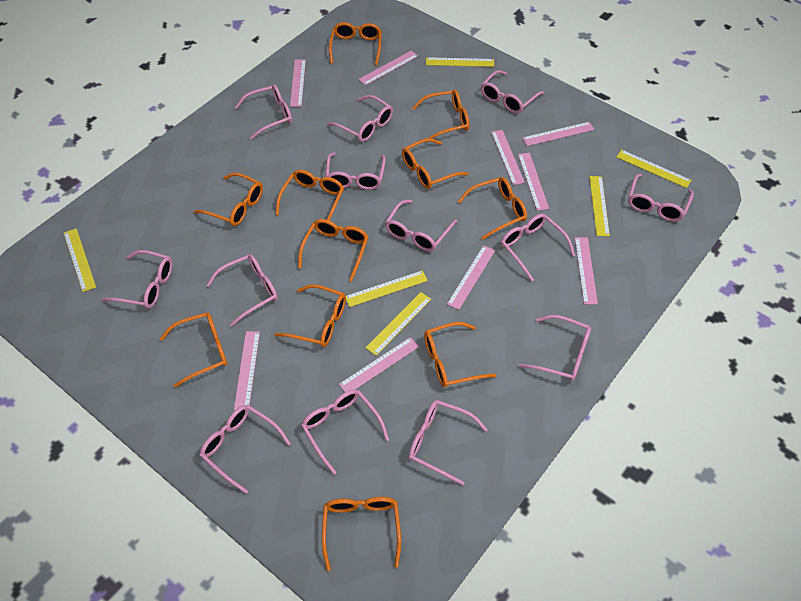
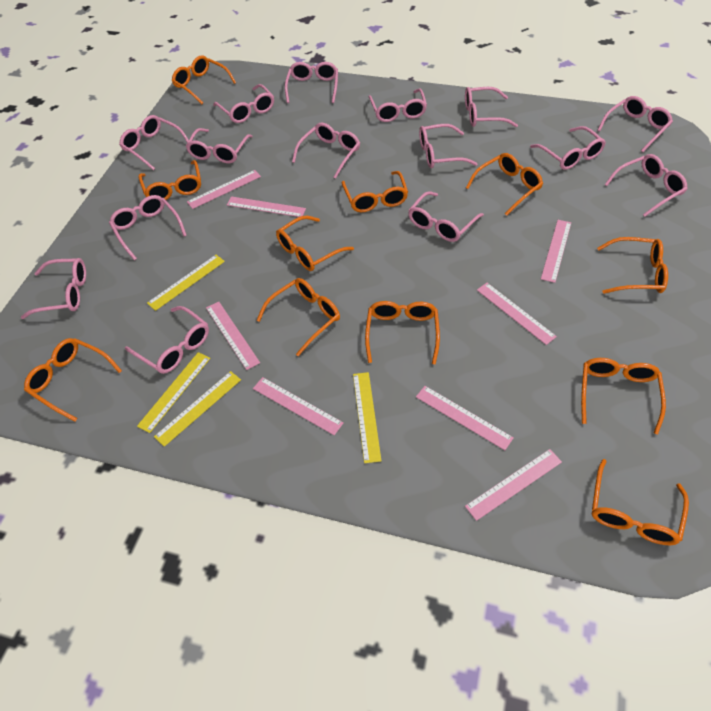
pink glasses: 13 -> 15
pink ruler: 9 -> 8
yellow ruler: 6 -> 4

